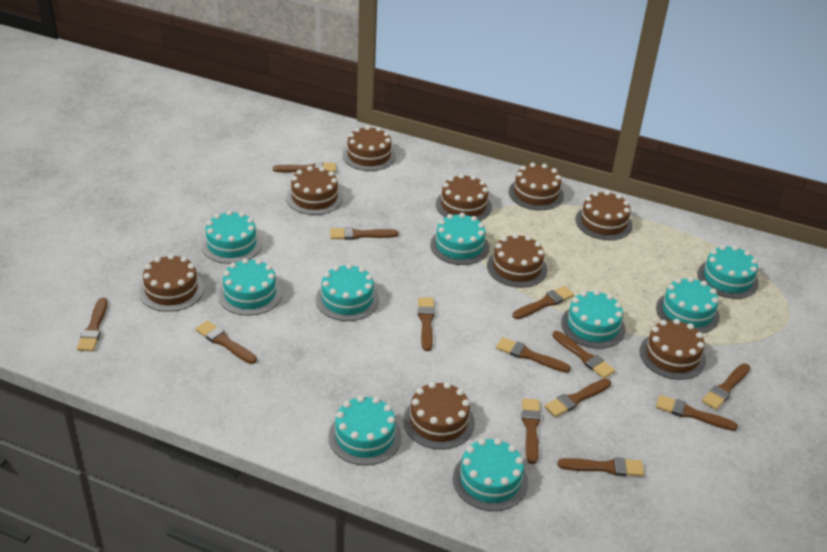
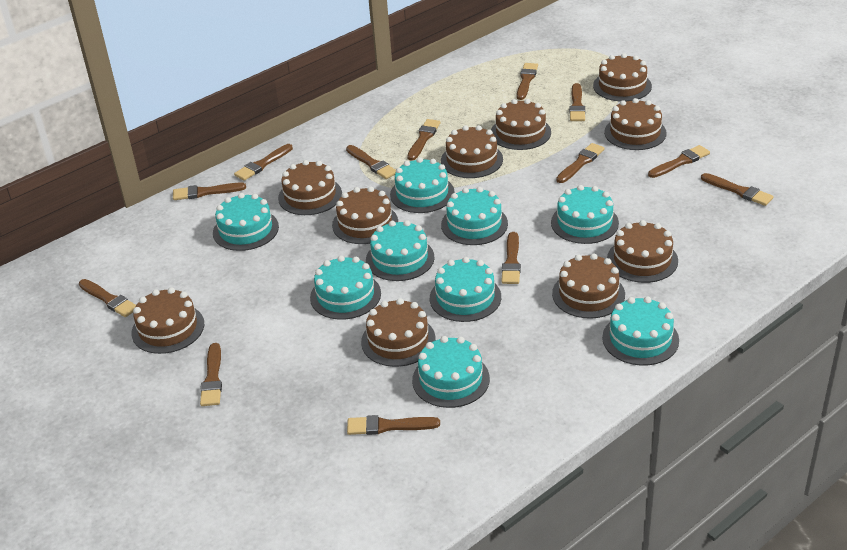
brown cake: 9 -> 10

